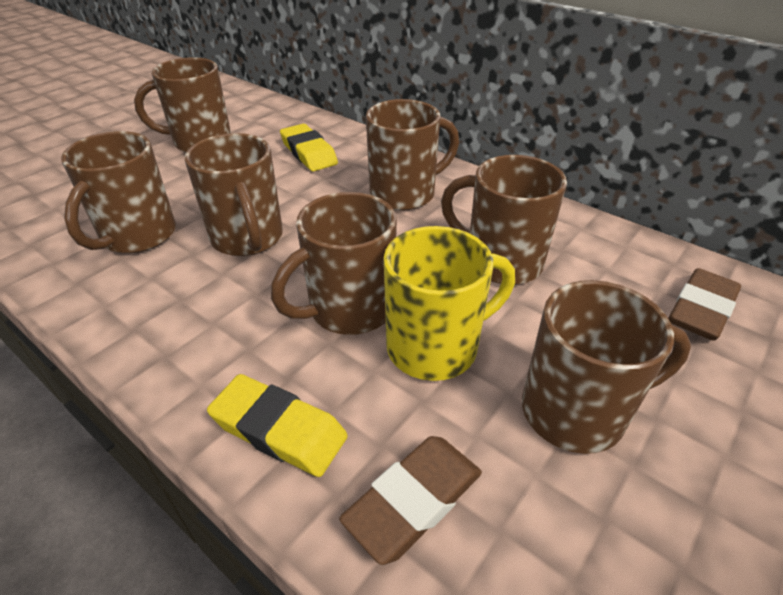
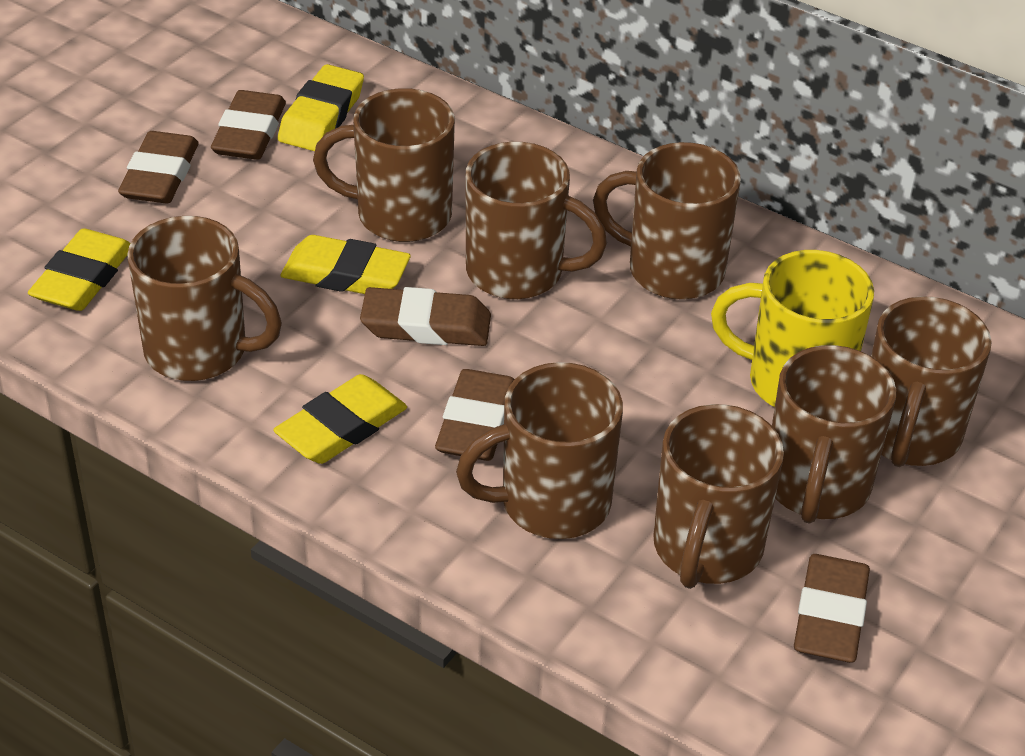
brown eraser: 2 -> 5
brown mug: 7 -> 8
yellow eraser: 2 -> 4

